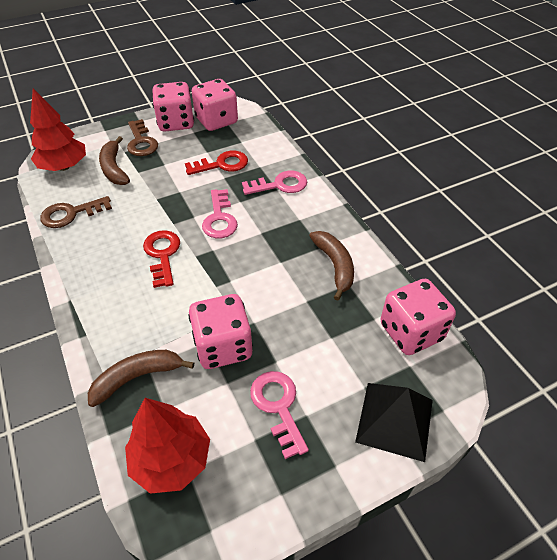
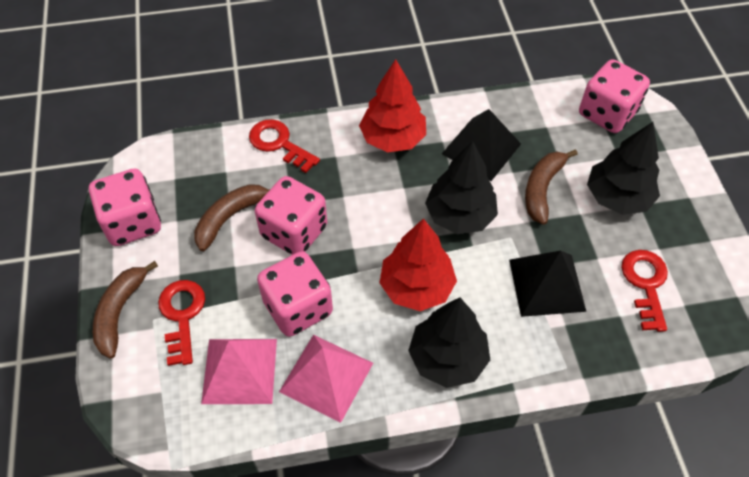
black pyramid: 1 -> 2
black tree: 0 -> 3
brown key: 2 -> 0
pink key: 3 -> 0
pink pyramid: 0 -> 2
red key: 2 -> 3

